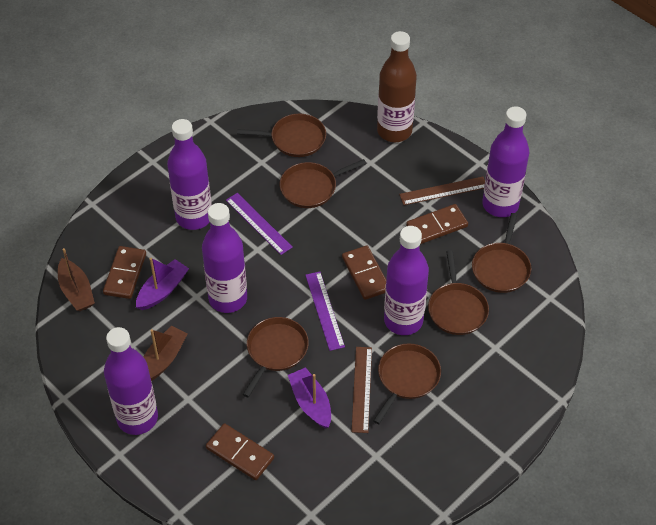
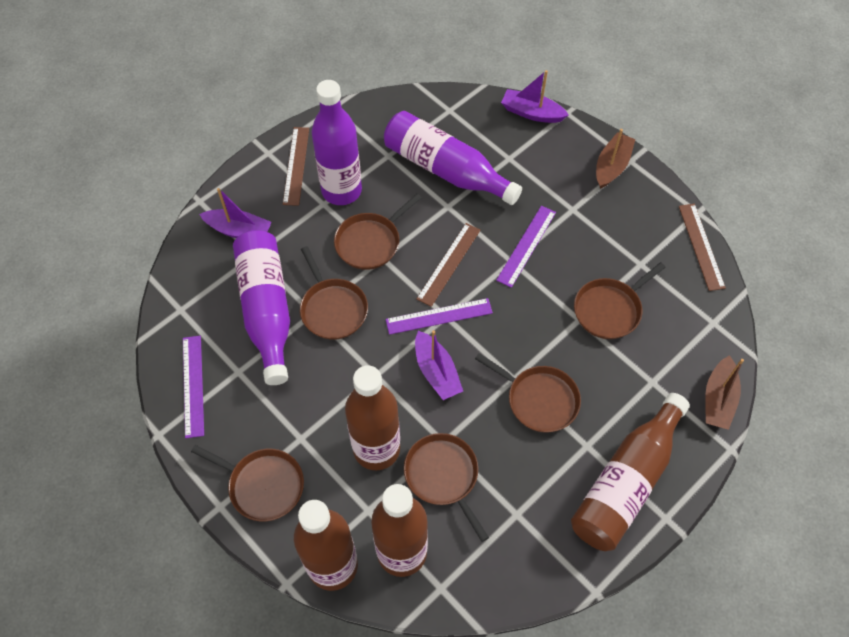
brown bottle: 1 -> 4
brown domino: 4 -> 0
brown ruler: 2 -> 3
purple boat: 2 -> 3
purple bottle: 5 -> 3
purple ruler: 2 -> 3

